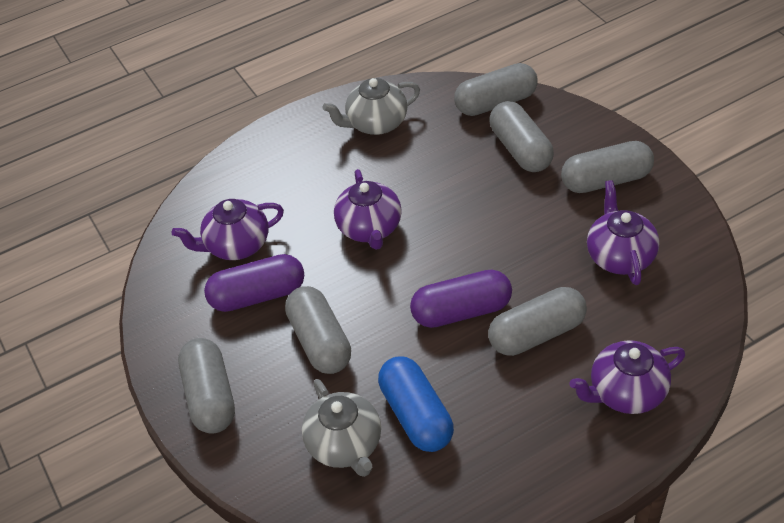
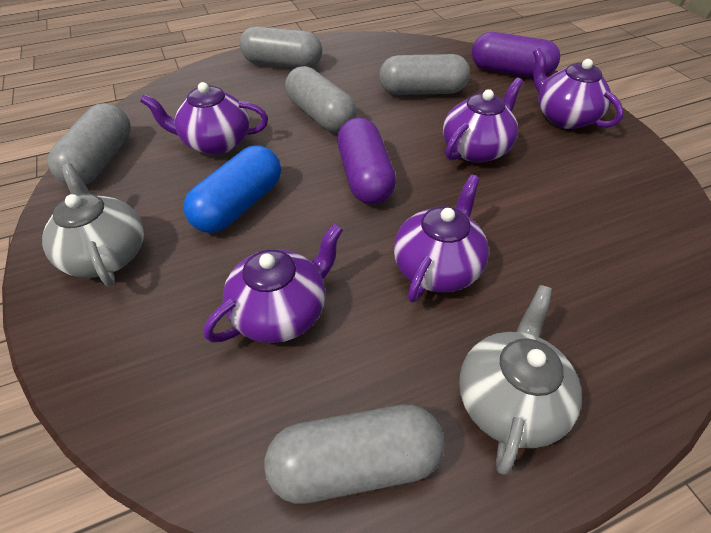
grey capsule: 6 -> 5
purple teapot: 4 -> 5

